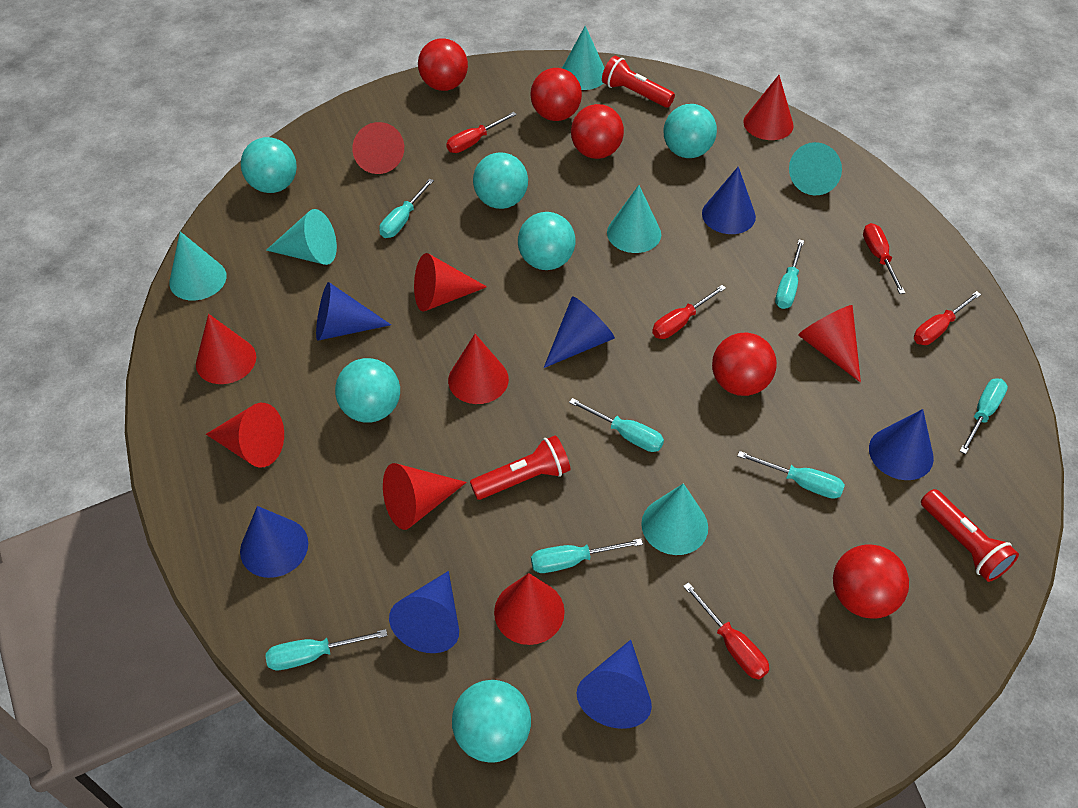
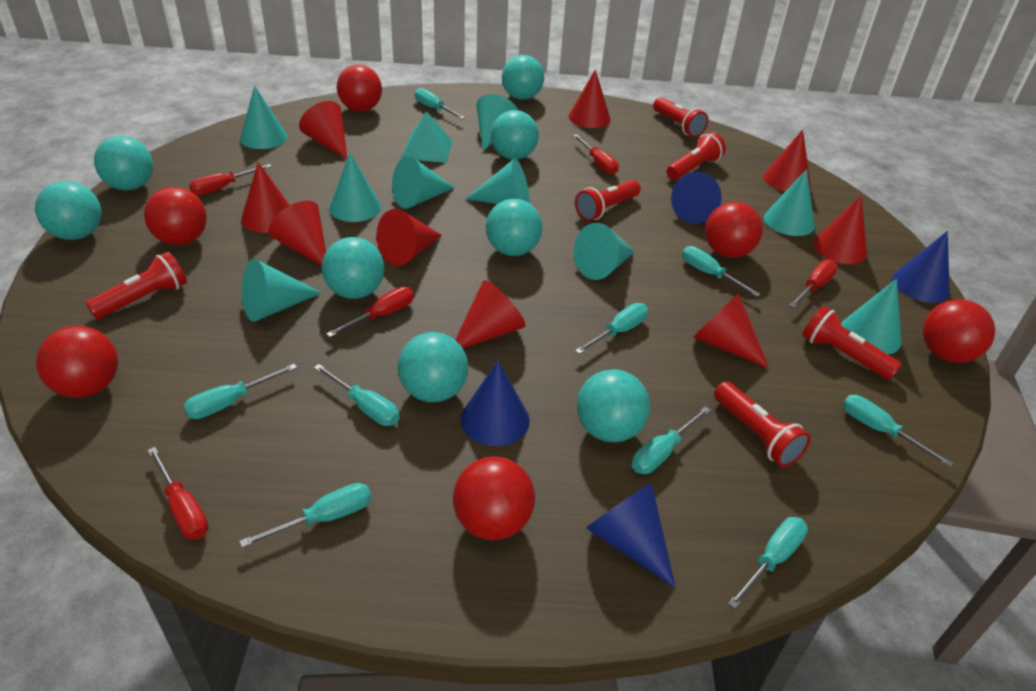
blue cone: 7 -> 4
red ball: 5 -> 6
red flashlight: 3 -> 6
turquoise ball: 6 -> 8
turquoise cone: 6 -> 9
turquoise pyramid: 0 -> 1
turquoise screwdriver: 7 -> 9

